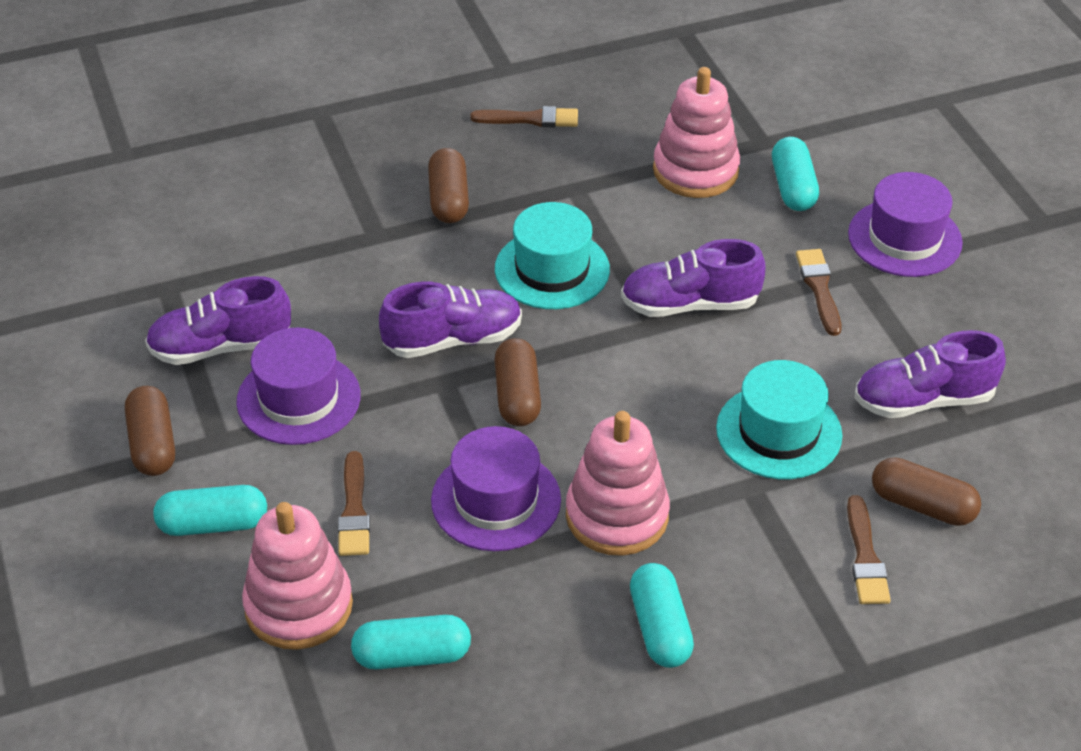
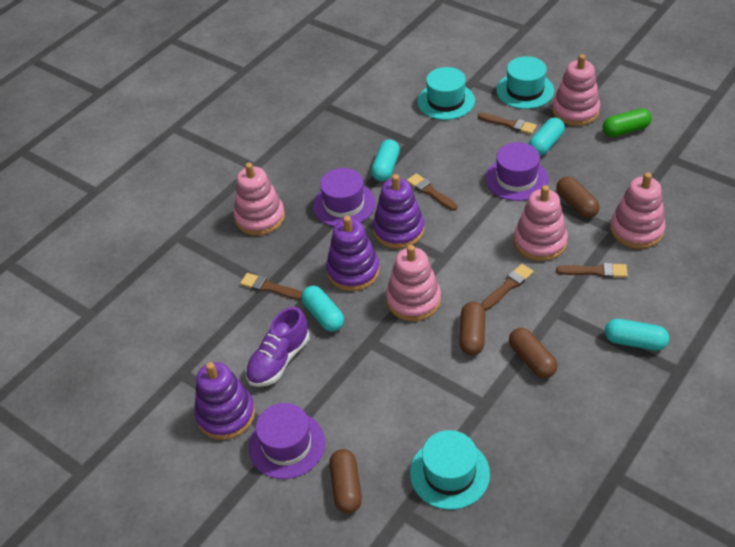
brown brush: 4 -> 5
green capsule: 0 -> 1
pink stacking toy: 3 -> 5
purple shoe: 4 -> 1
purple stacking toy: 0 -> 3
turquoise hat: 2 -> 3

